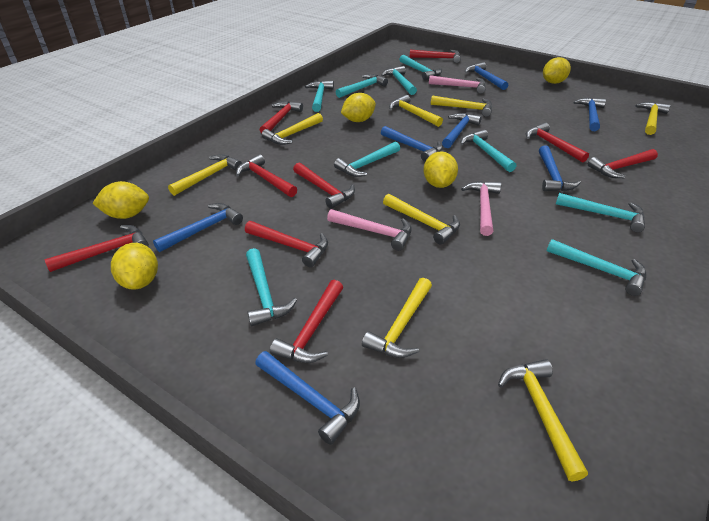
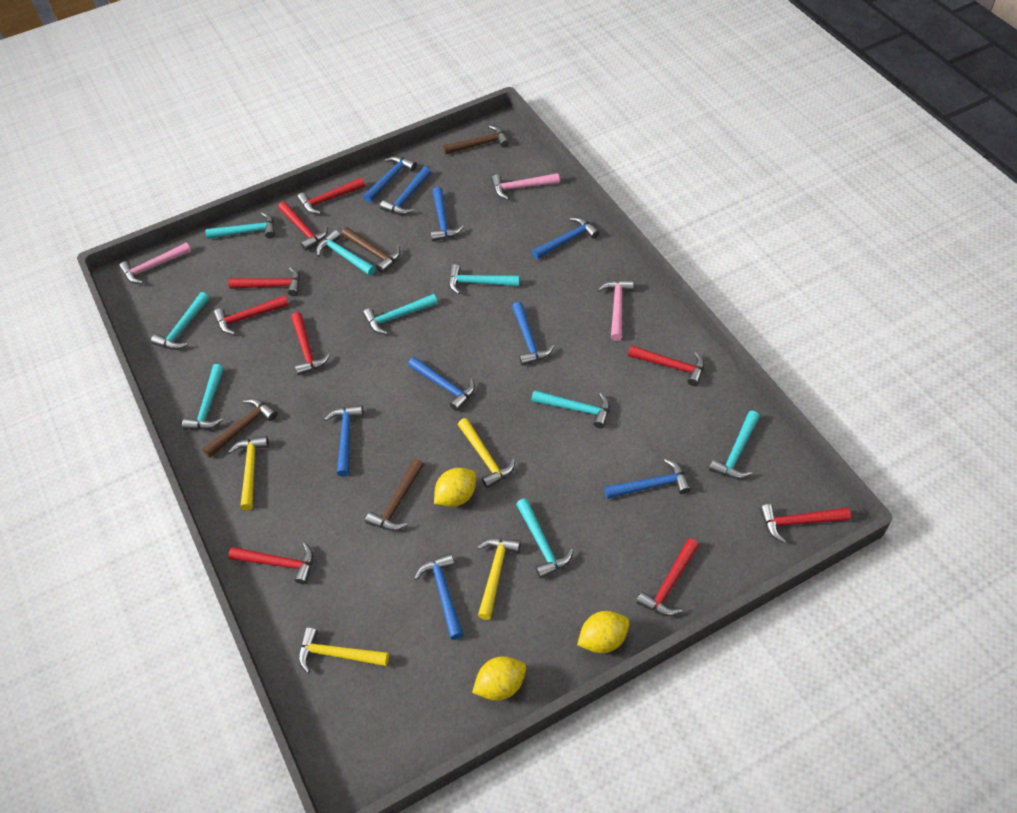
blue hammer: 7 -> 9
brown hammer: 0 -> 4
yellow hammer: 8 -> 4
yellow lemon: 5 -> 3

